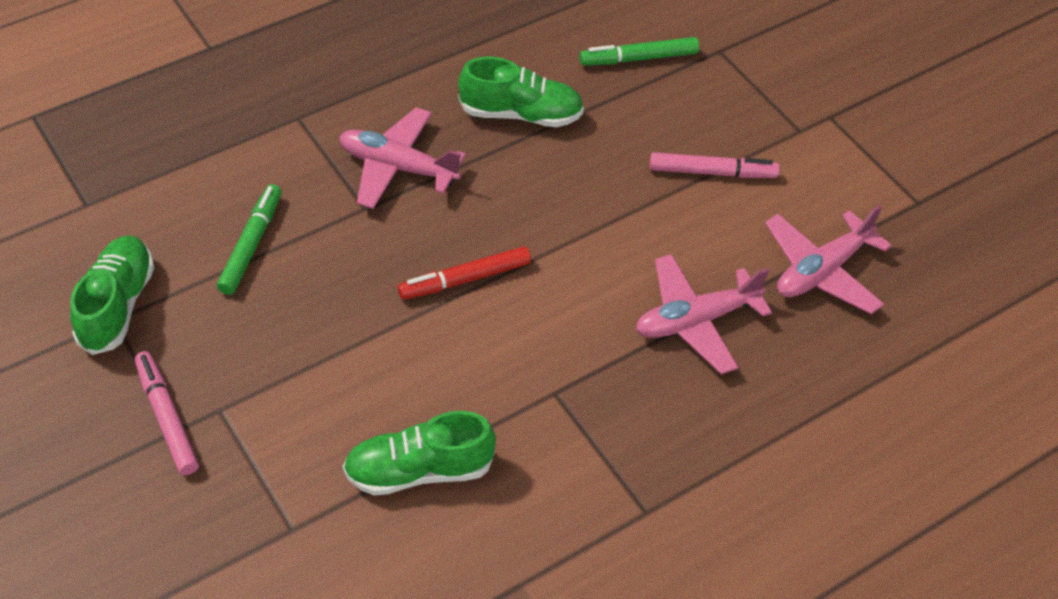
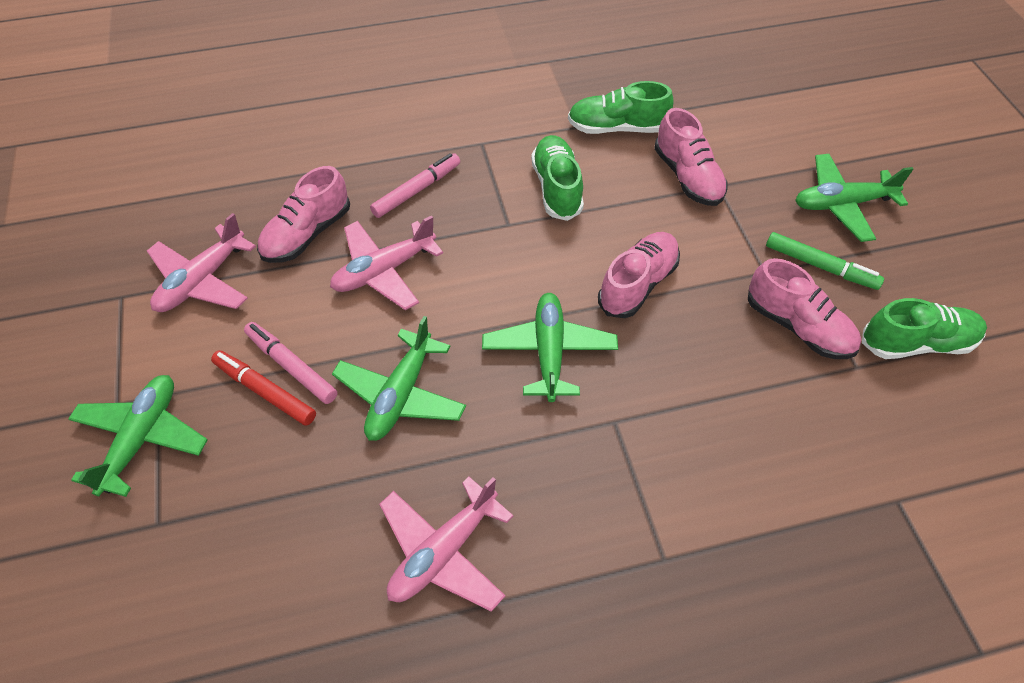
green marker: 2 -> 1
green plane: 0 -> 4
pink shoe: 0 -> 4

